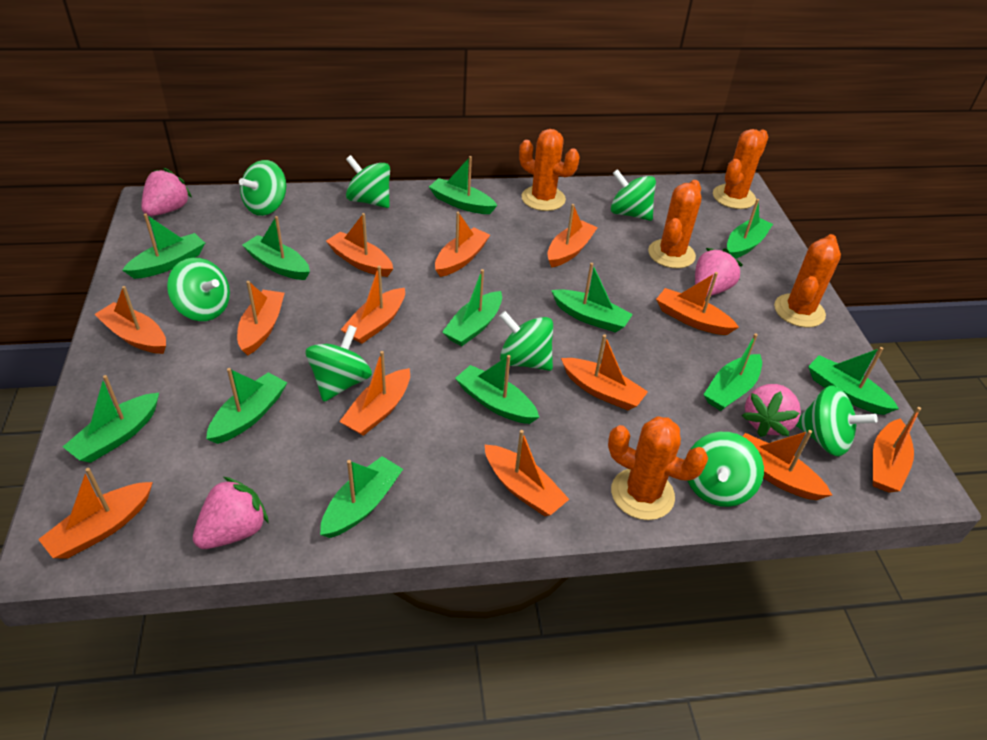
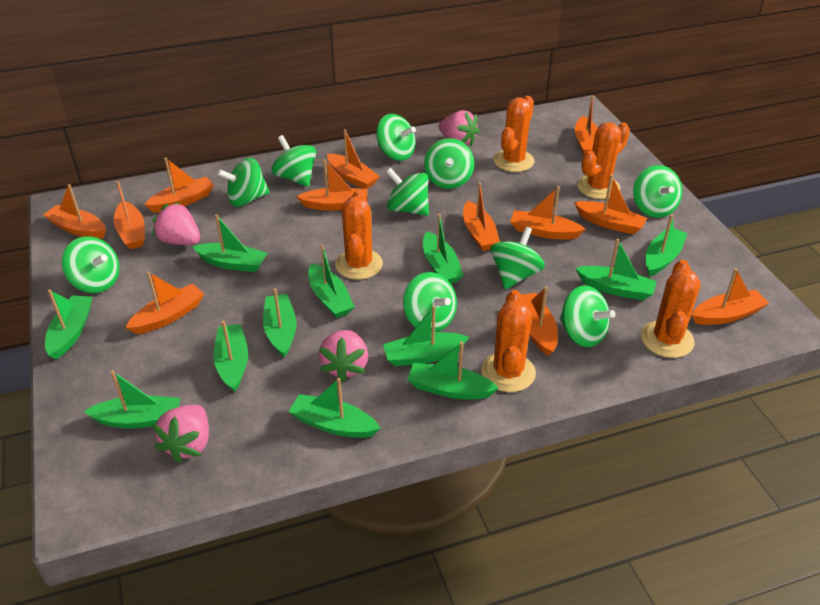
green spinning top: 8 -> 10
orange boat: 13 -> 12

